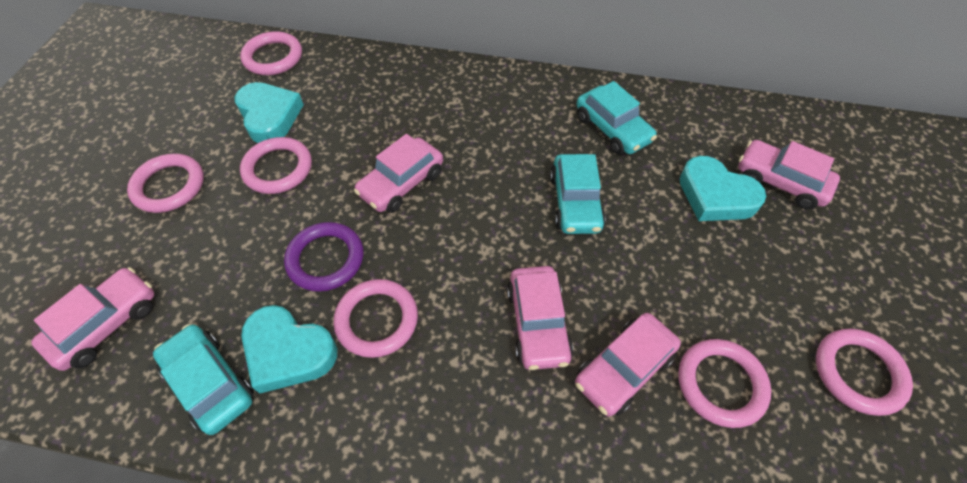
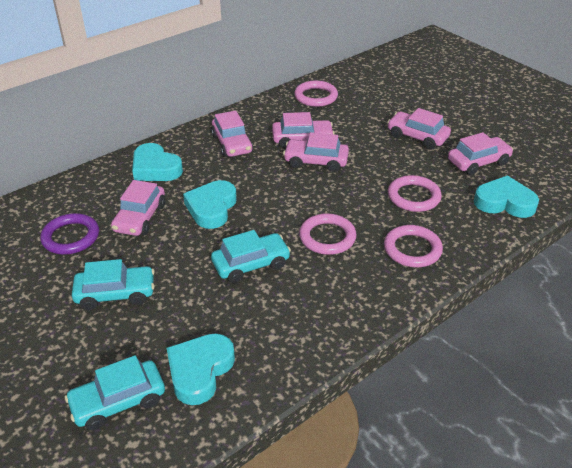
pink car: 5 -> 6
pink ring: 6 -> 4
turquoise heart: 3 -> 4

